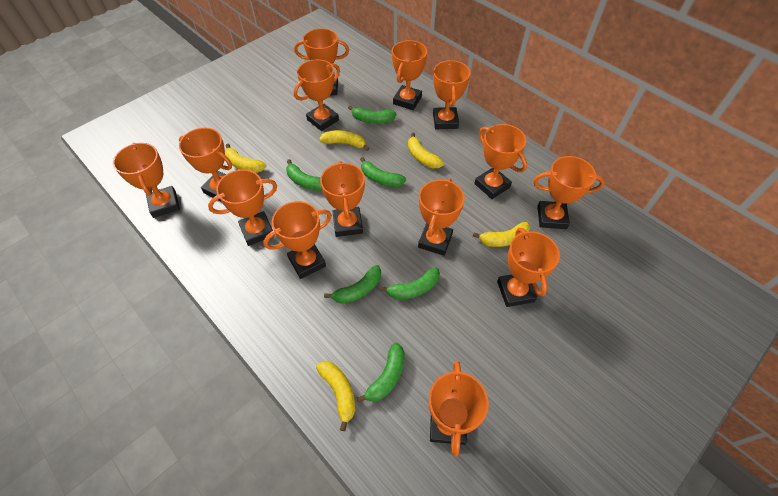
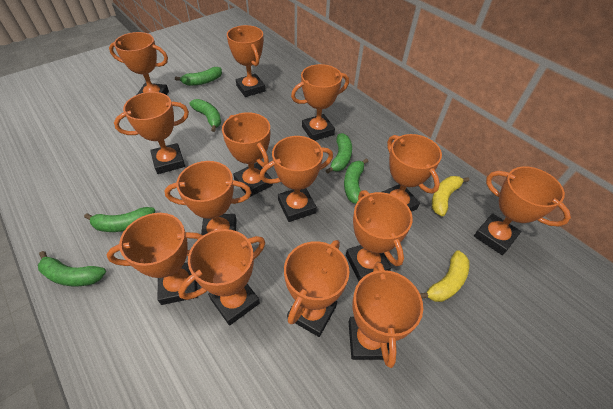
yellow banana: 5 -> 2

